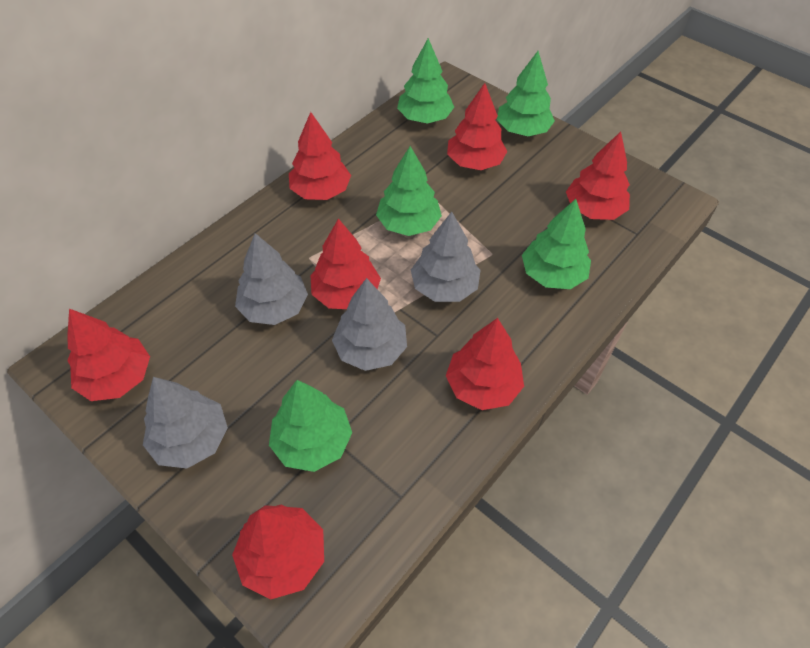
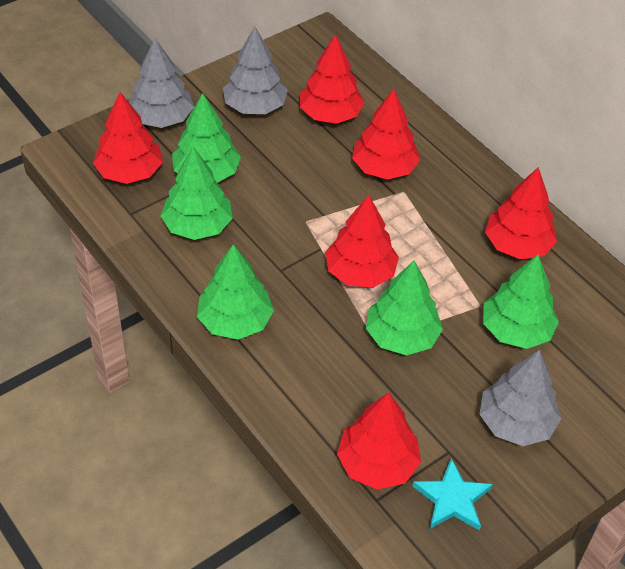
grey tree: 4 -> 3
red tree: 7 -> 6
turquoise star: 0 -> 1

